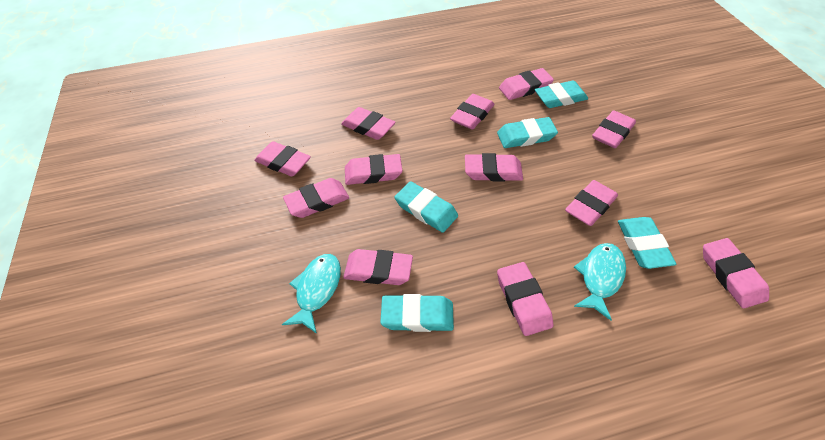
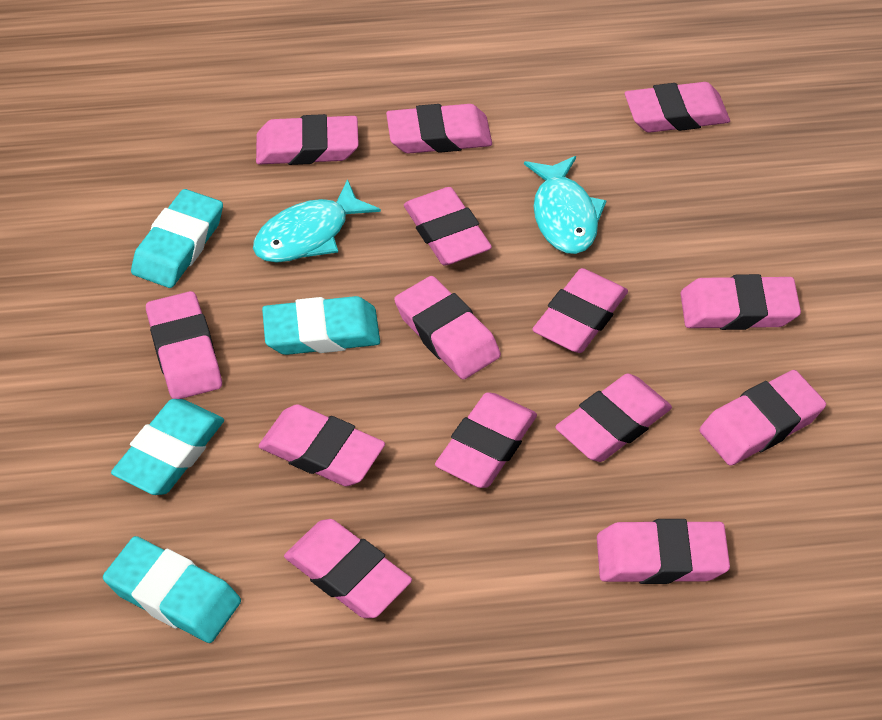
pink eraser: 12 -> 14
turquoise eraser: 5 -> 4

